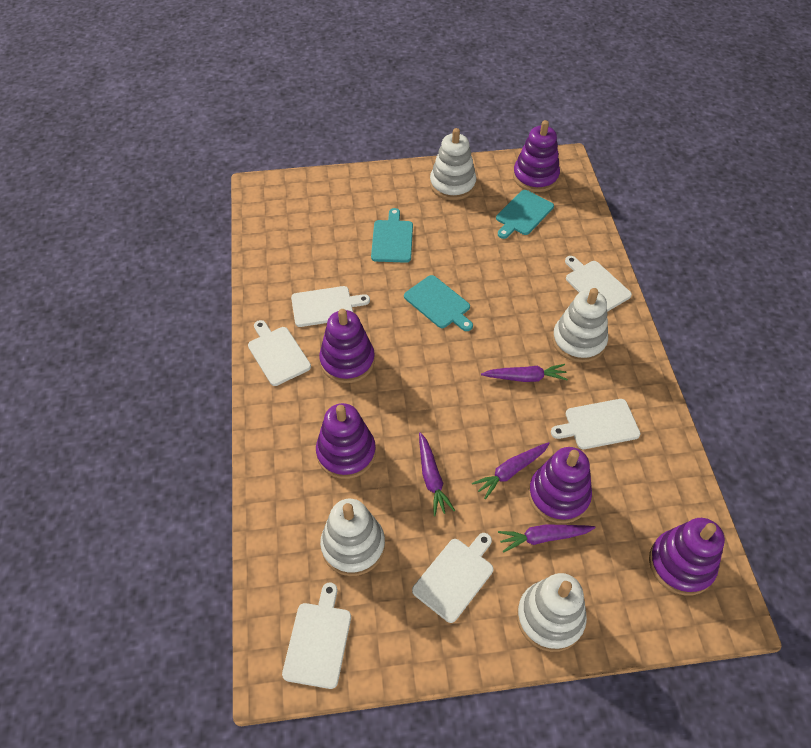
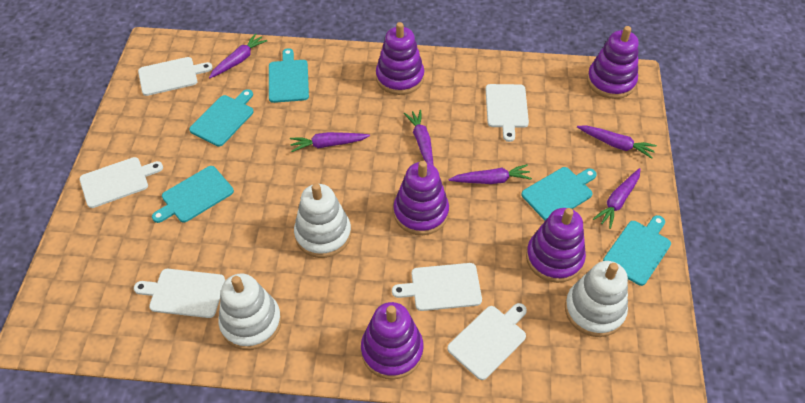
purple carrot: 4 -> 6
turquoise cutting board: 3 -> 5
white stacking toy: 4 -> 3

